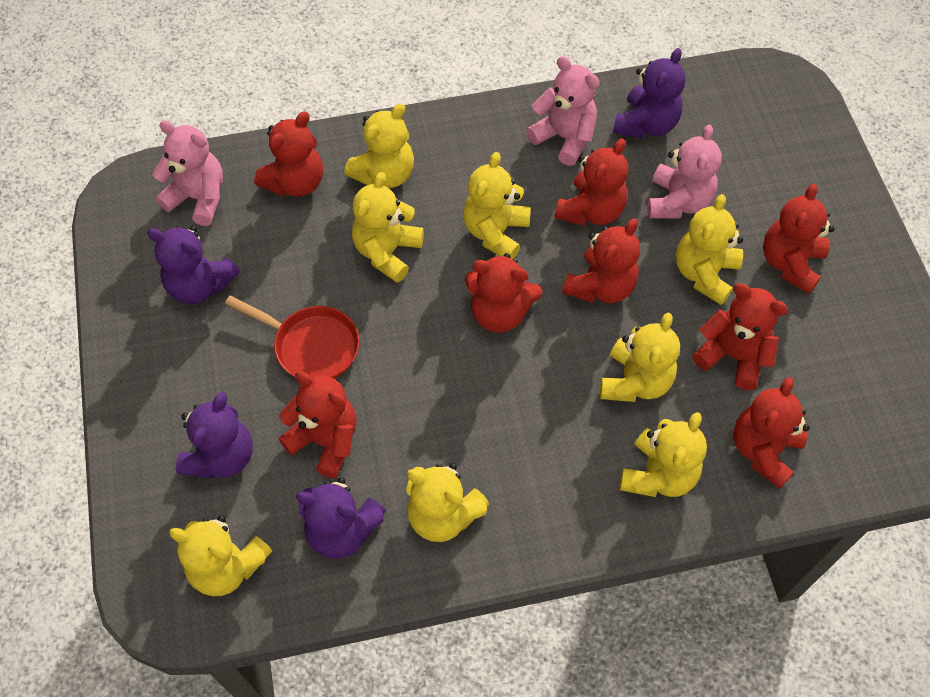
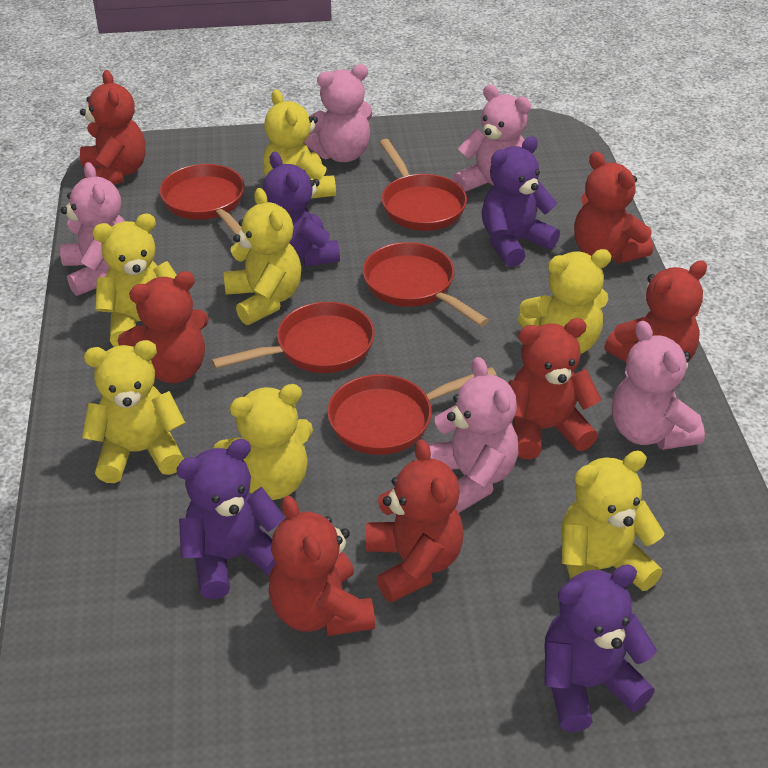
pink teddy bear: 3 -> 5
red pan: 1 -> 5
red teddy bear: 8 -> 7
yellow teddy bear: 8 -> 7

